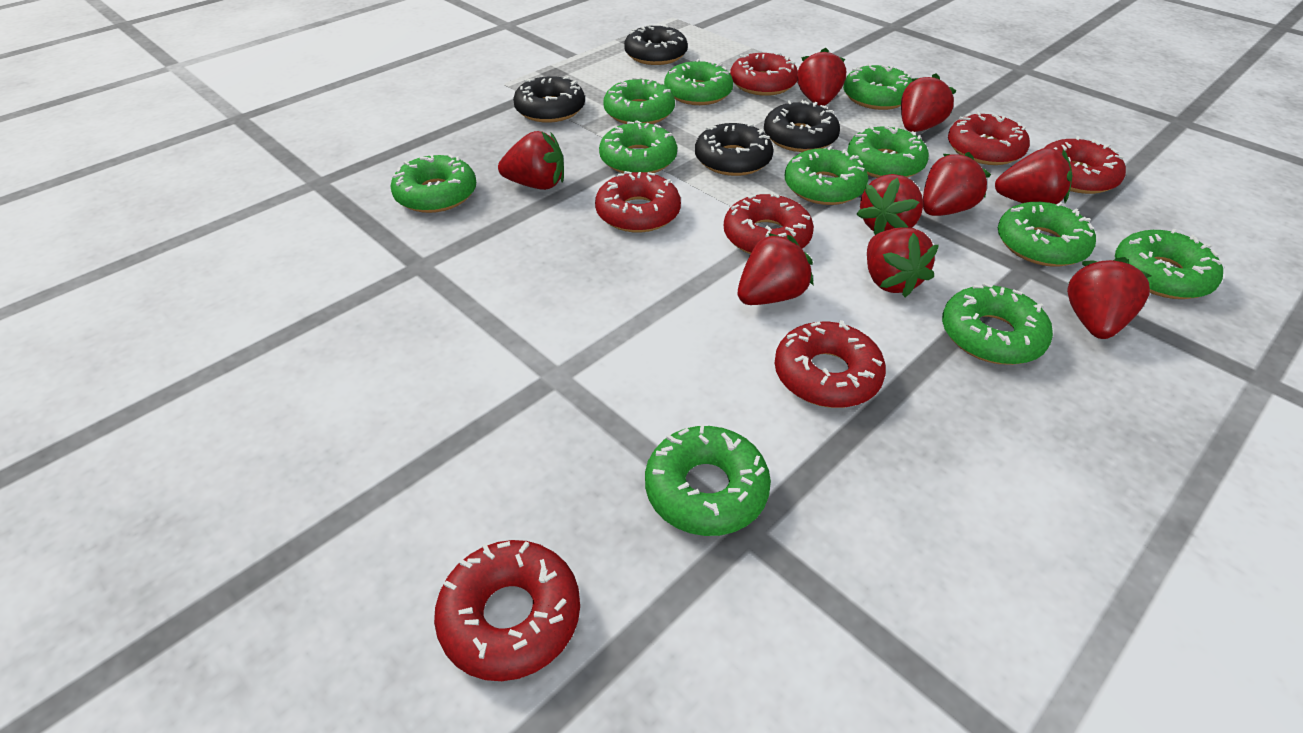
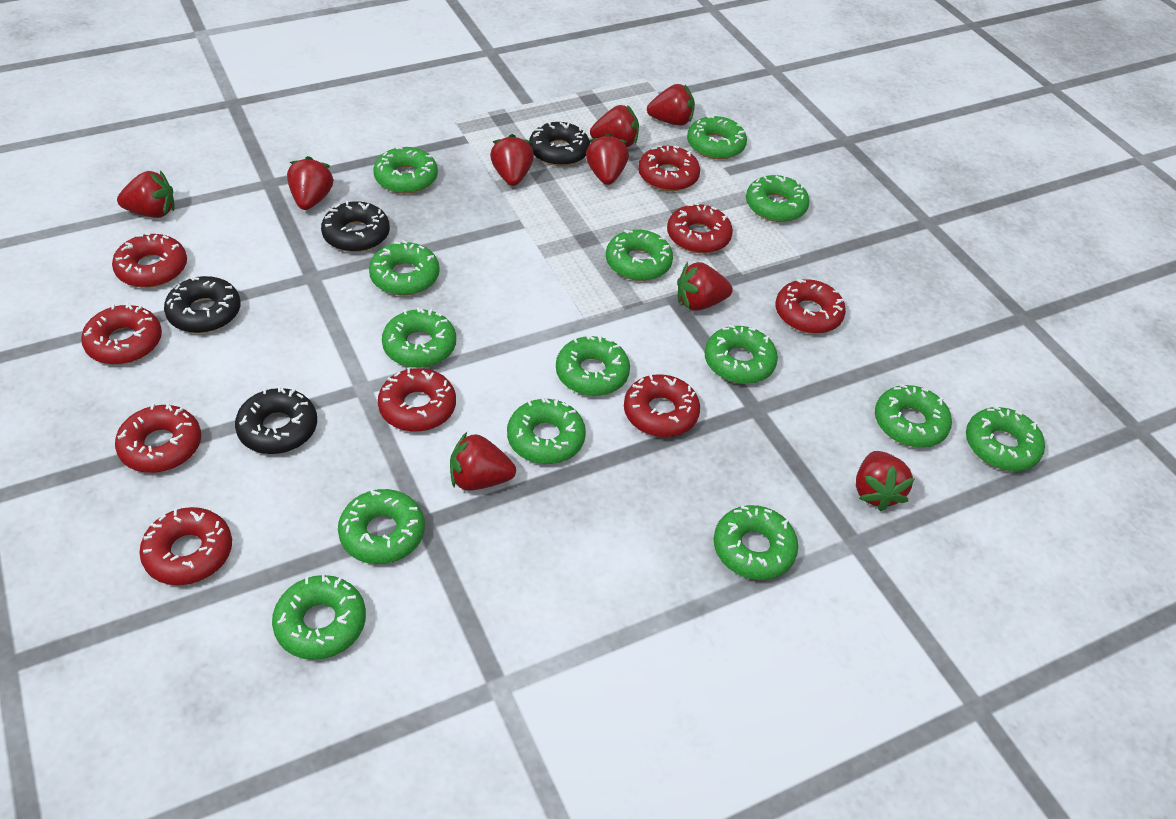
green donut: 11 -> 14
red donut: 7 -> 9

